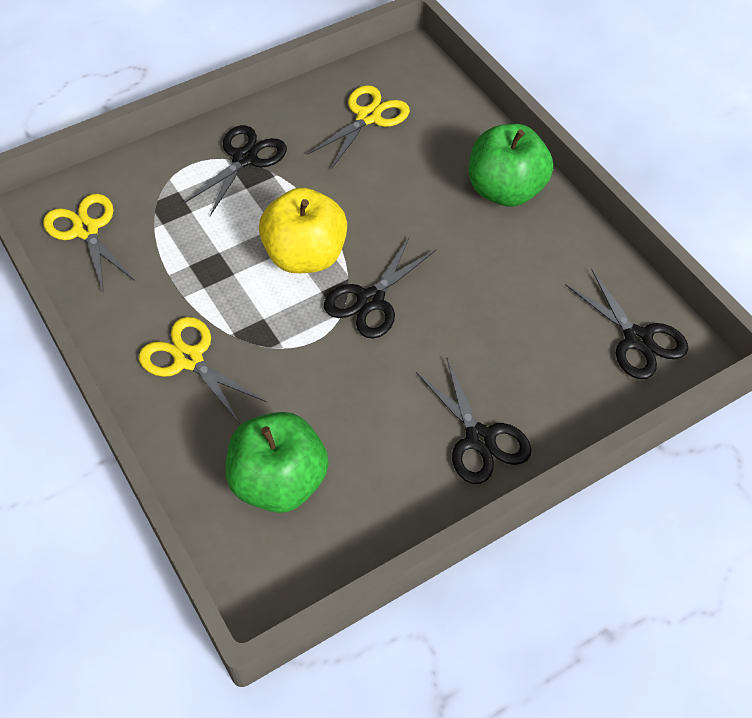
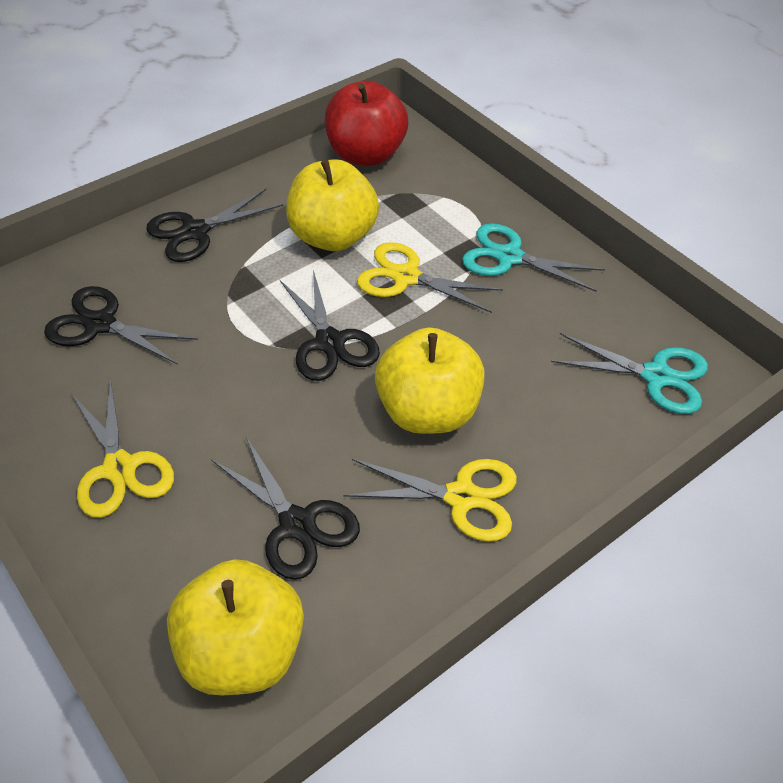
green apple: 2 -> 0
red apple: 0 -> 1
turquoise scissors: 0 -> 2
yellow apple: 1 -> 3

